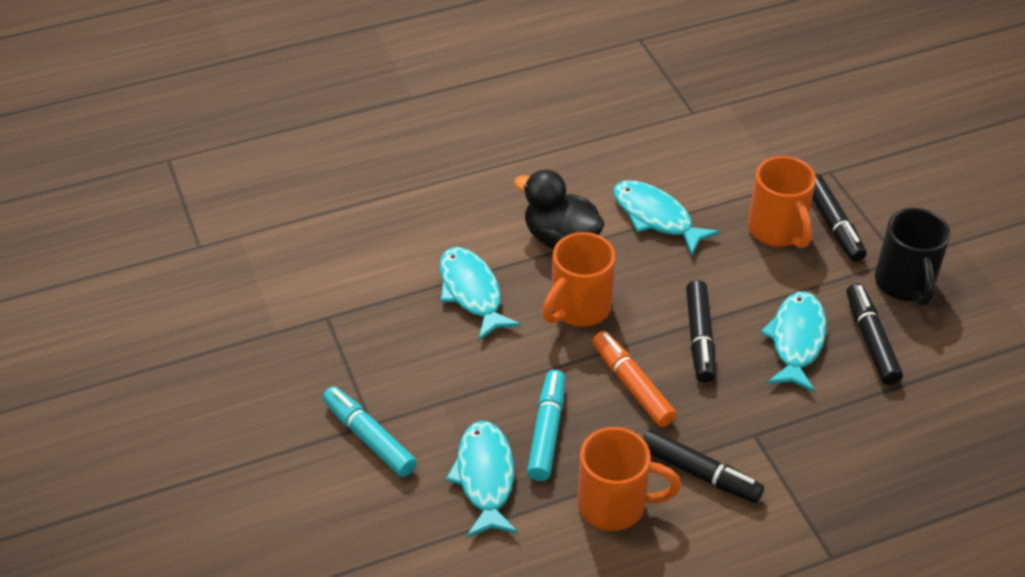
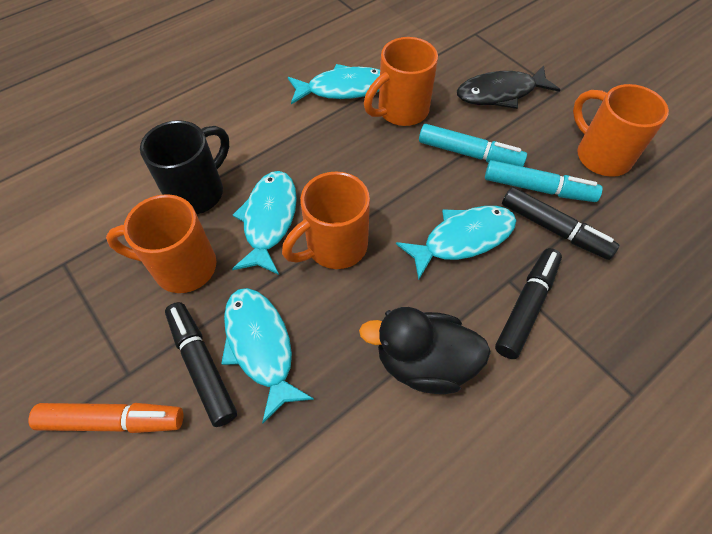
black fish: 0 -> 1
black marker: 4 -> 3
orange mug: 3 -> 4

